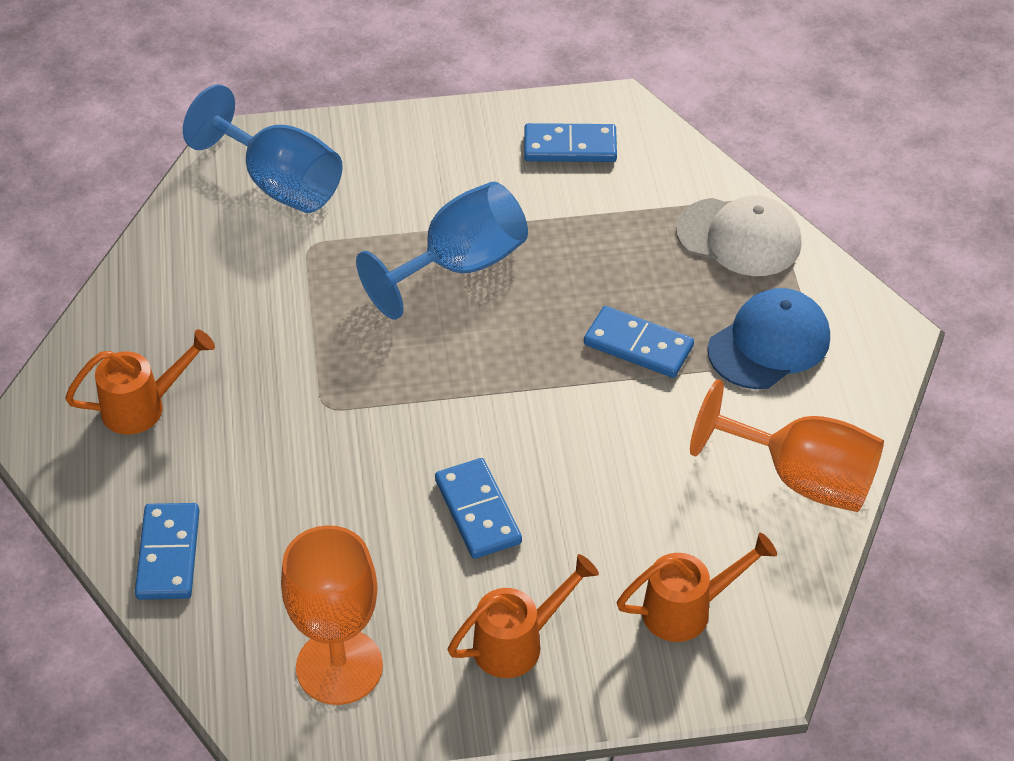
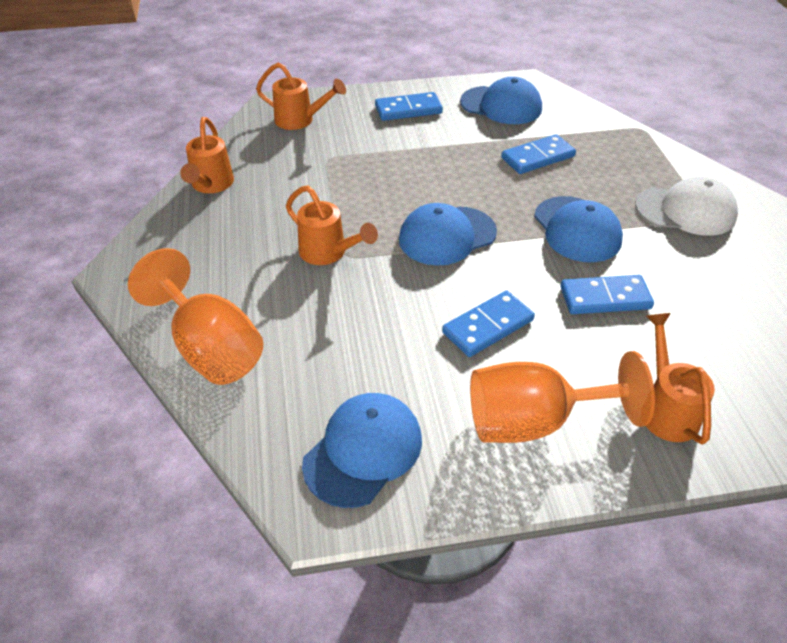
blue cap: 1 -> 4
blue goblet: 2 -> 0
orange watering can: 3 -> 4

